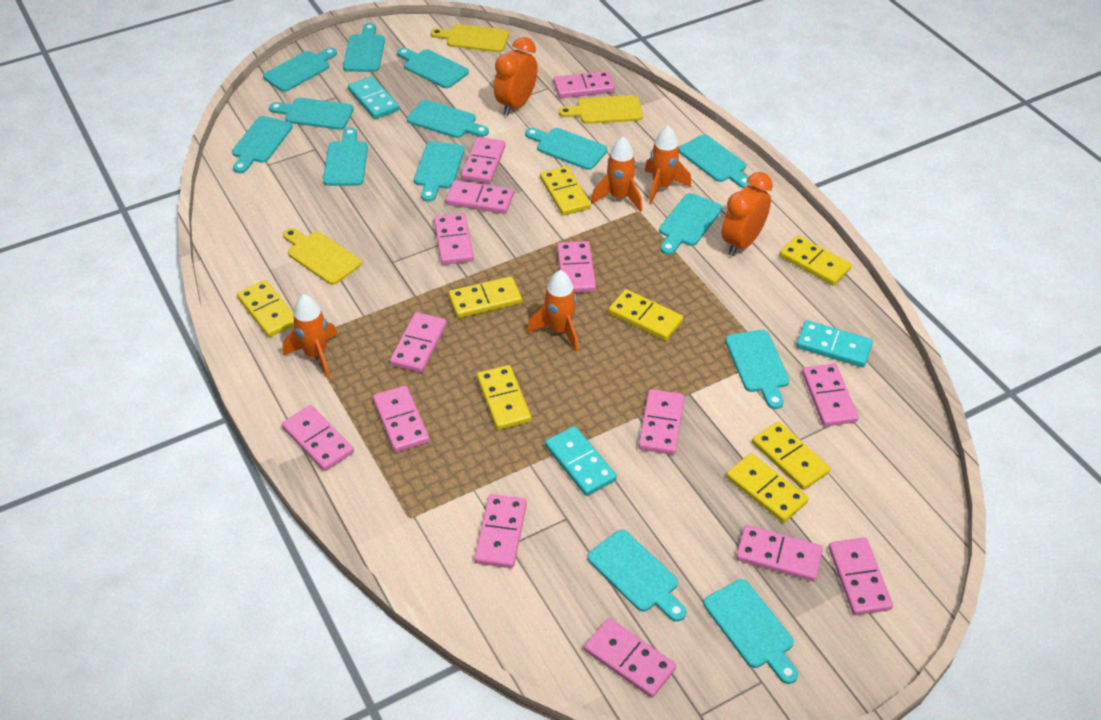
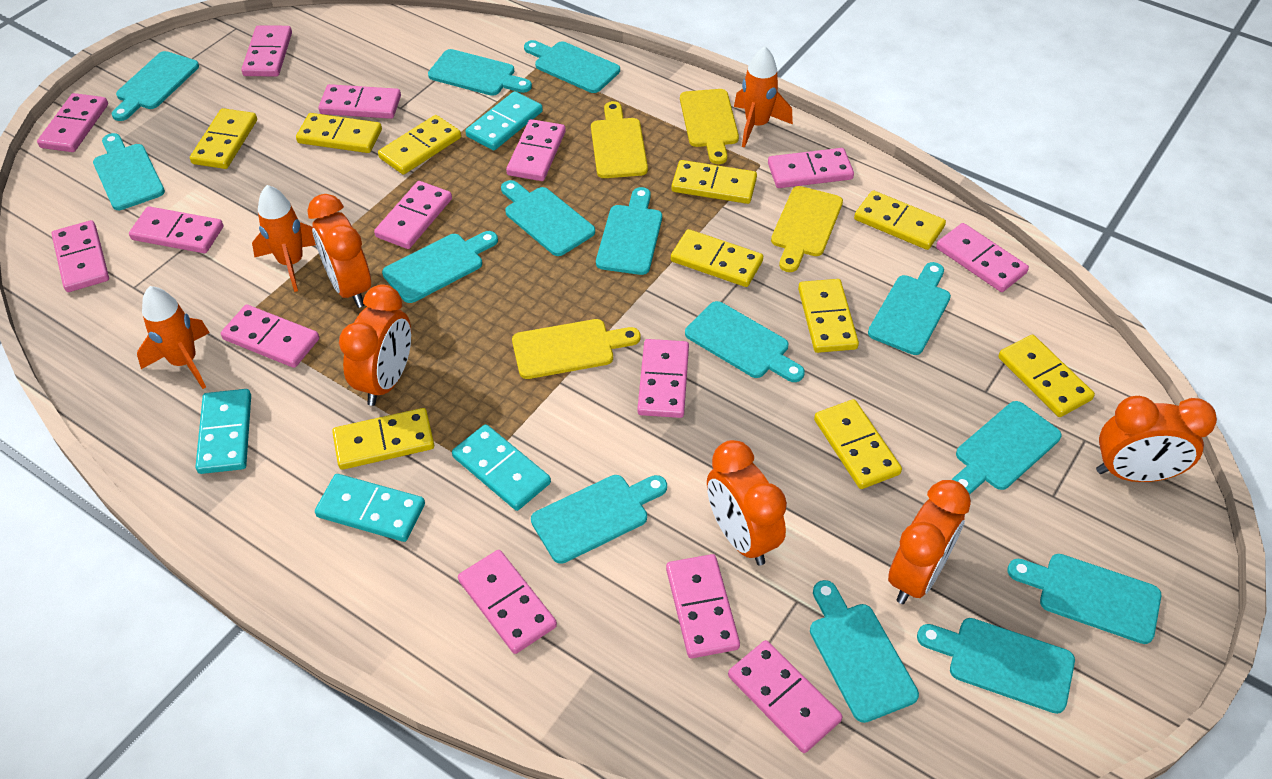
orange clock: 2 -> 5
orange rocket: 4 -> 3
turquoise domino: 3 -> 4
yellow cutting board: 3 -> 4
yellow domino: 8 -> 10

